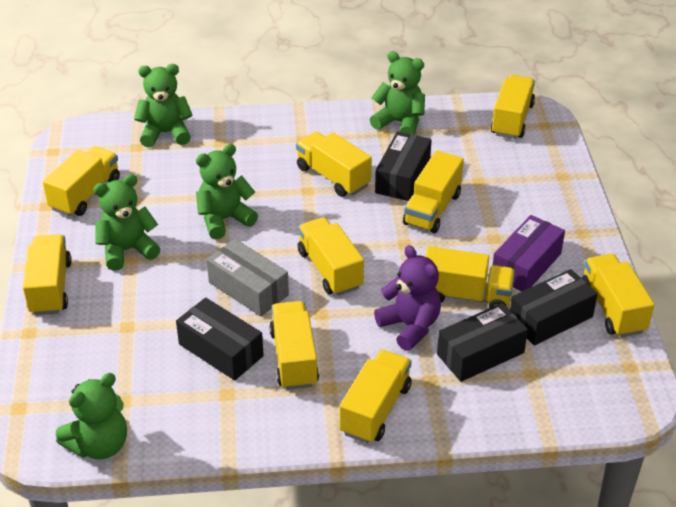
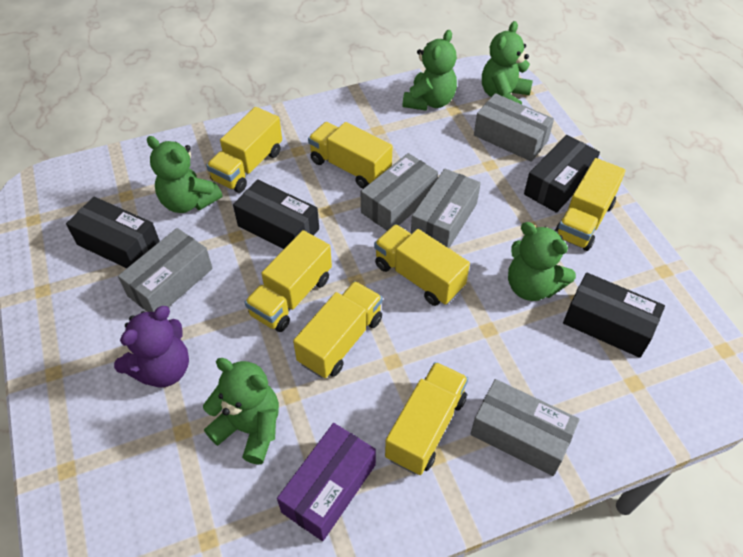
grey box: 1 -> 5
yellow truck: 10 -> 7

